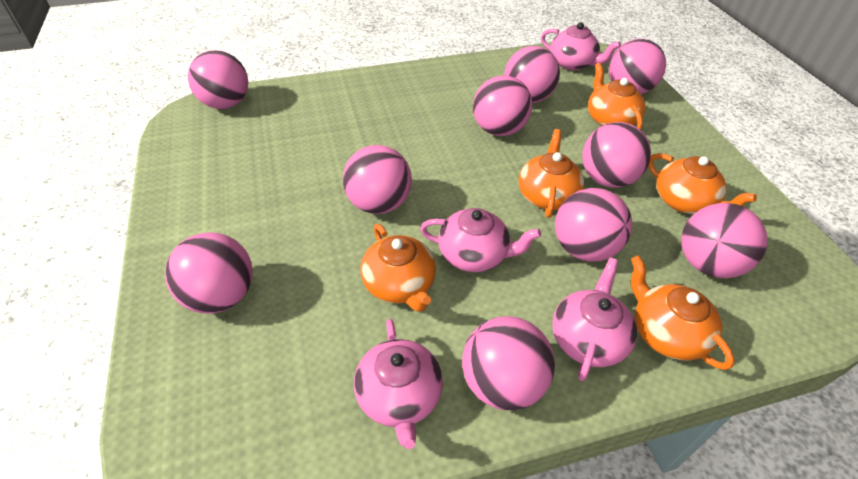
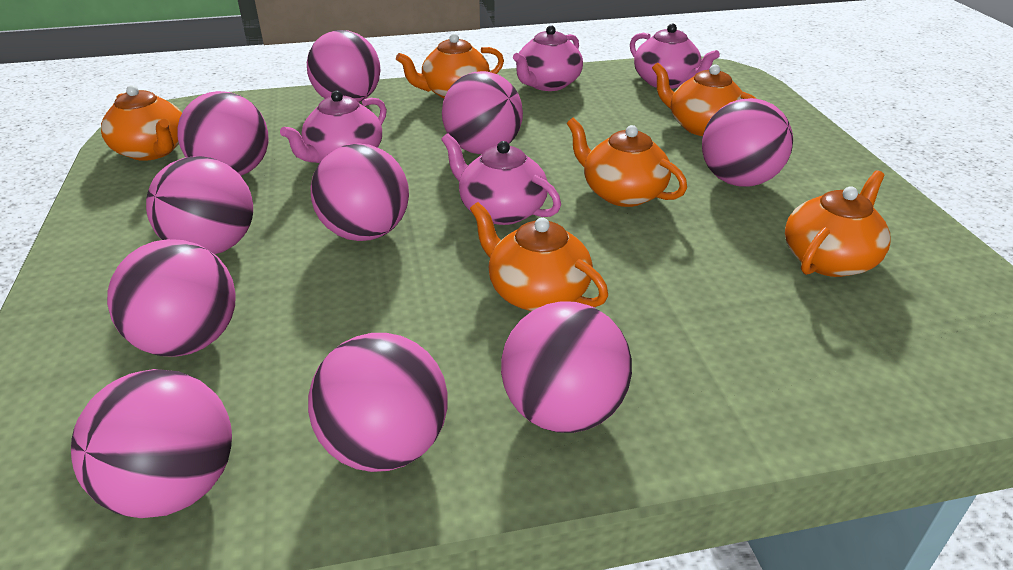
orange teapot: 5 -> 6

